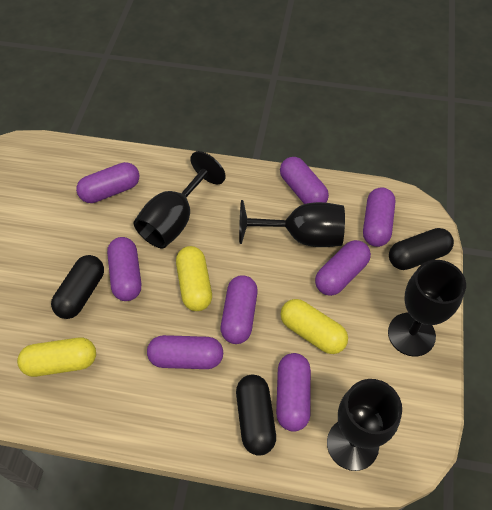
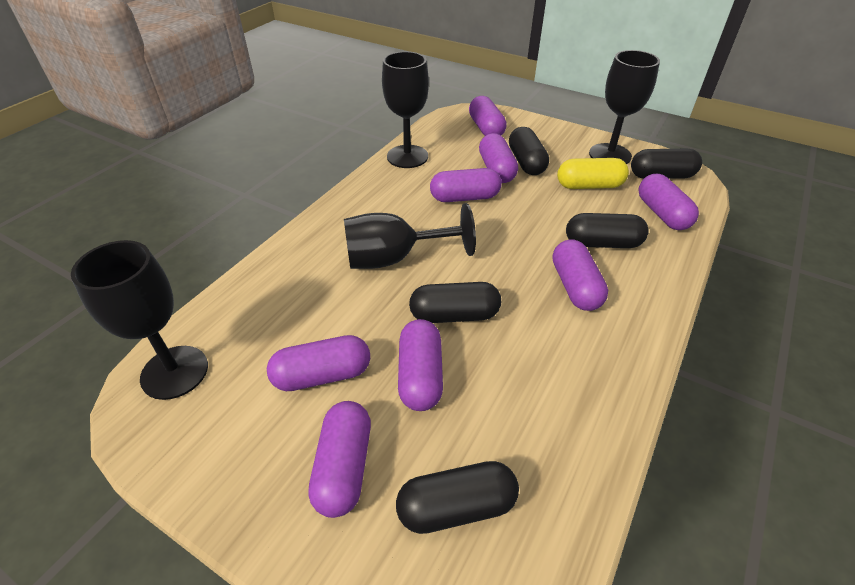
black capsule: 3 -> 5
yellow capsule: 3 -> 1

